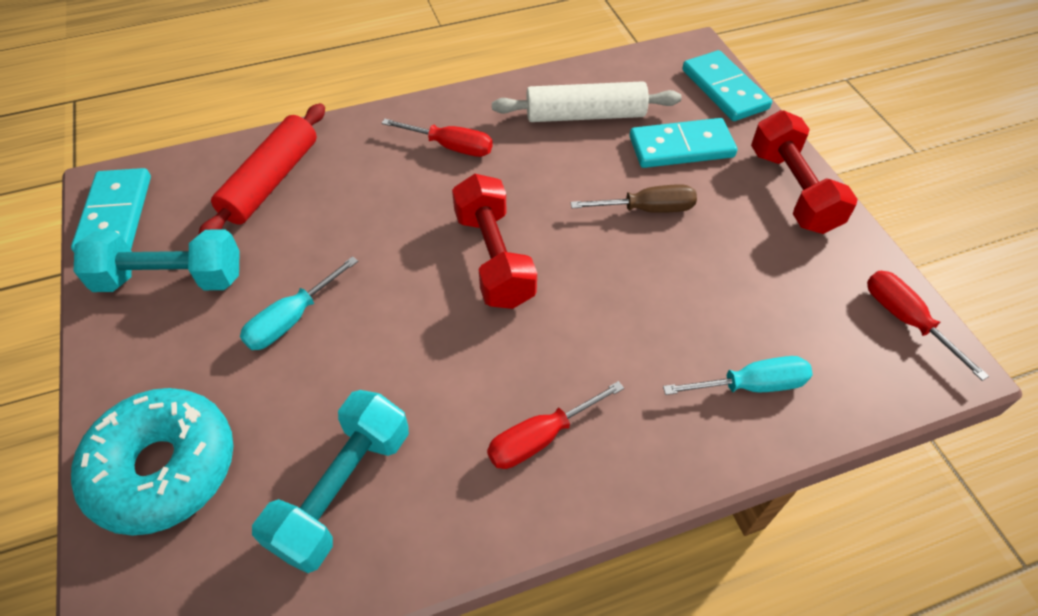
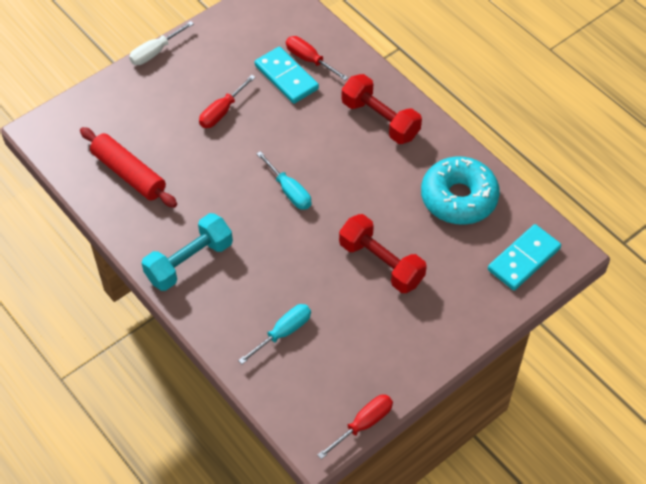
brown screwdriver: 1 -> 0
turquoise domino: 3 -> 2
turquoise dumbbell: 2 -> 1
white rolling pin: 1 -> 0
white screwdriver: 0 -> 1

